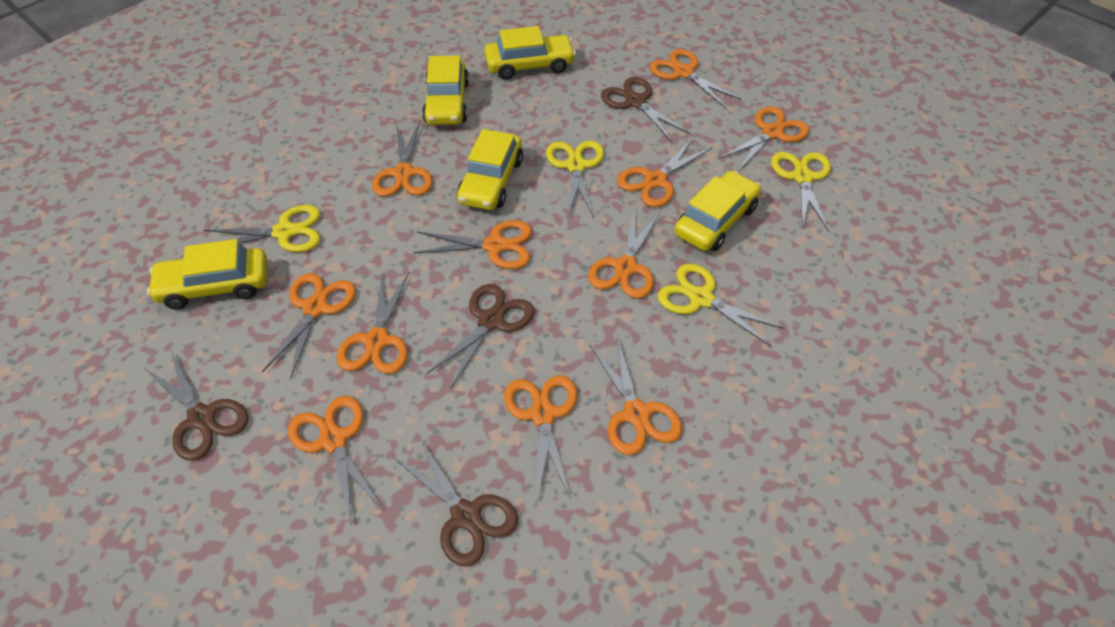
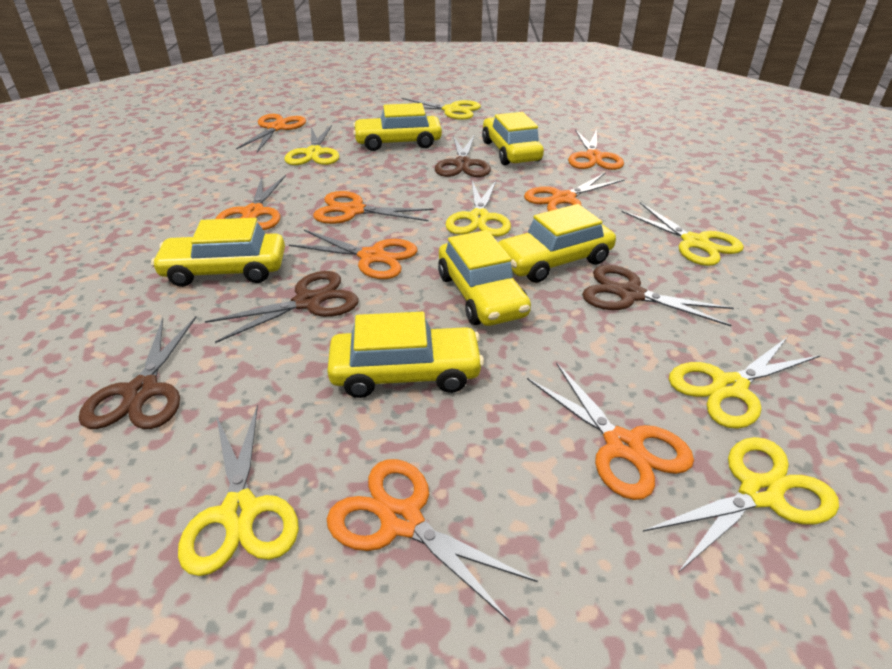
orange scissors: 11 -> 8
yellow car: 5 -> 6
yellow scissors: 4 -> 7

